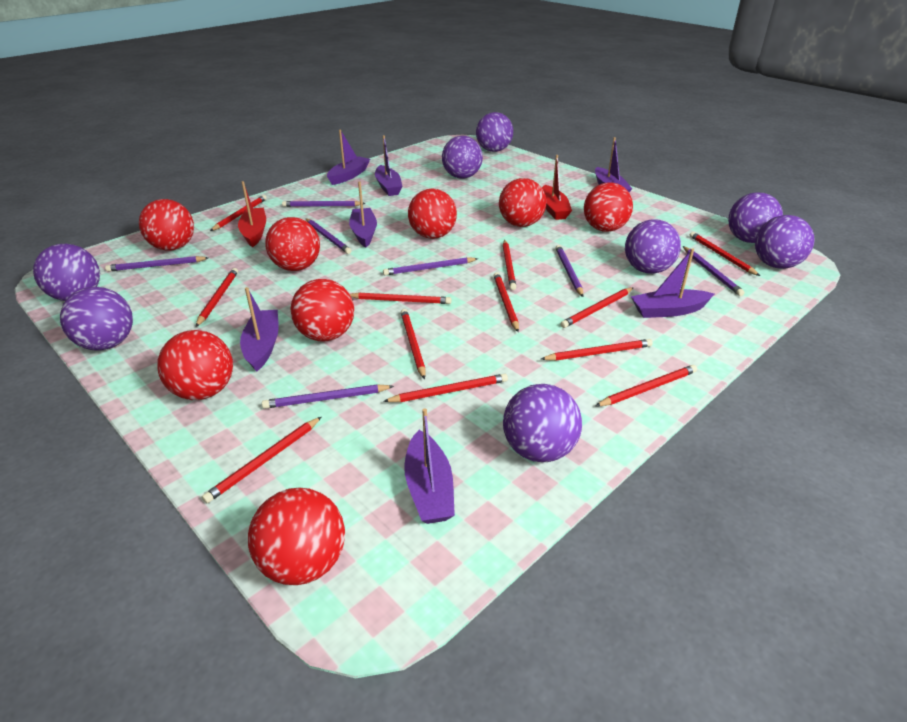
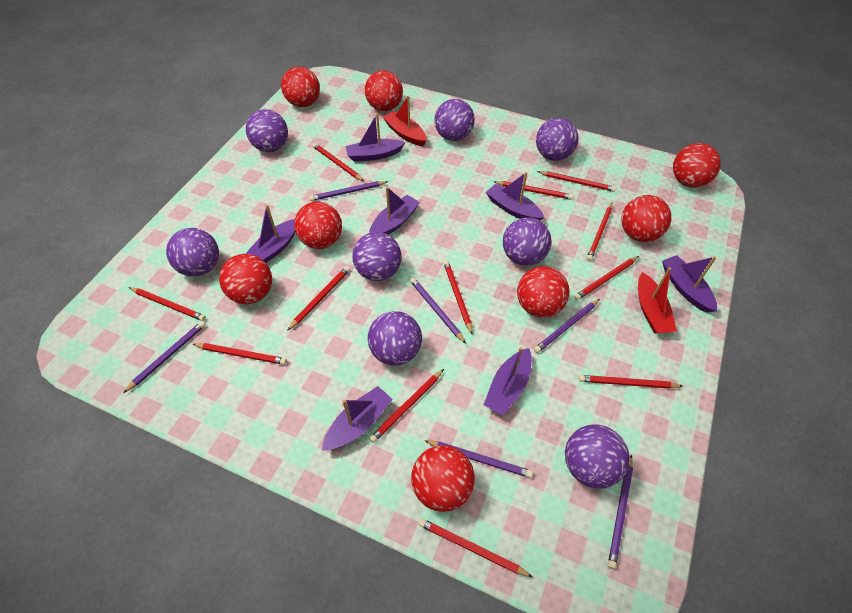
purple pencil: 7 -> 6

